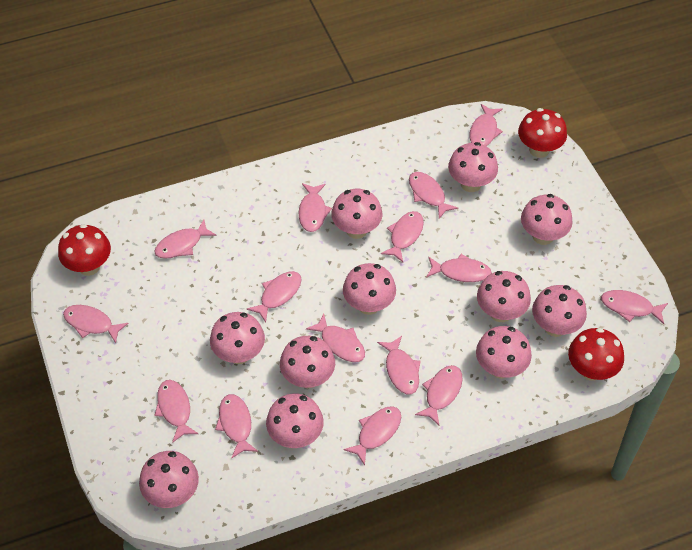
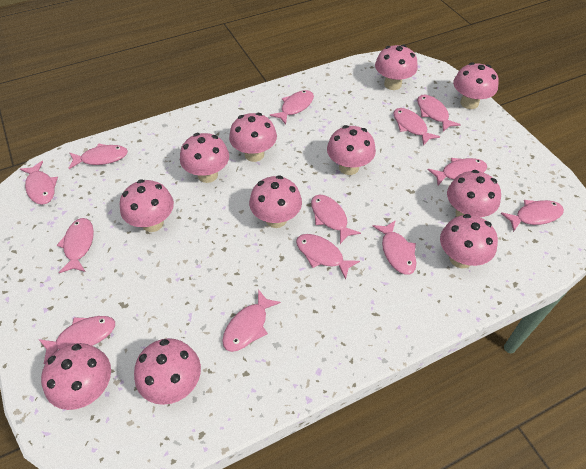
pink fish: 15 -> 13
red mushroom: 3 -> 0

